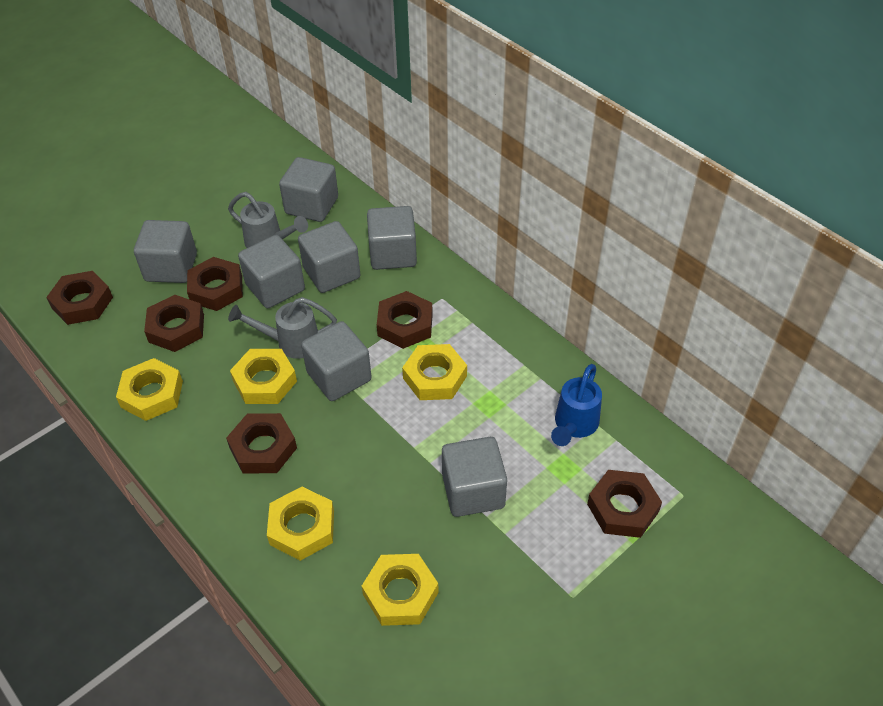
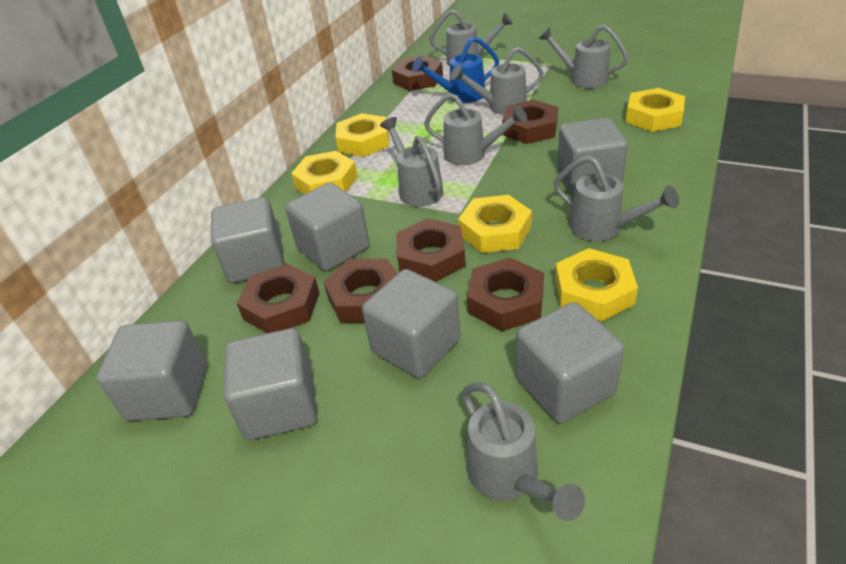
grey watering can: 2 -> 7

